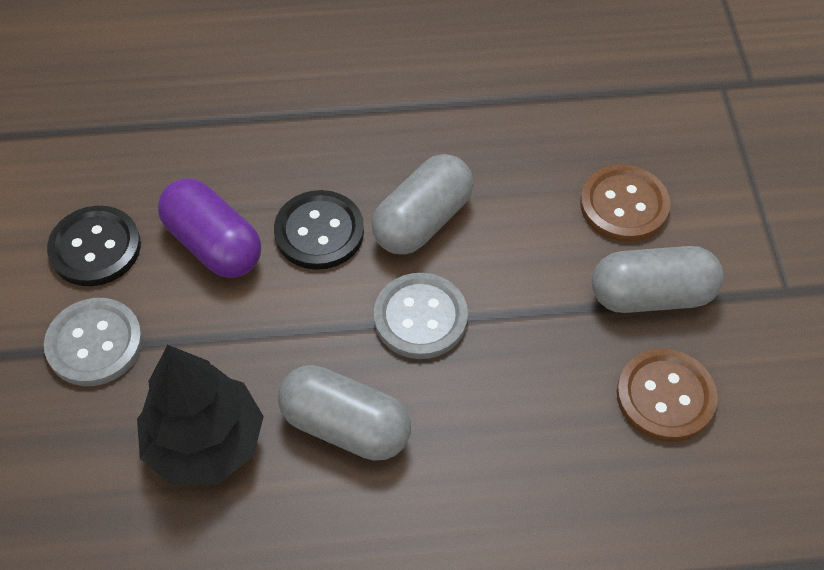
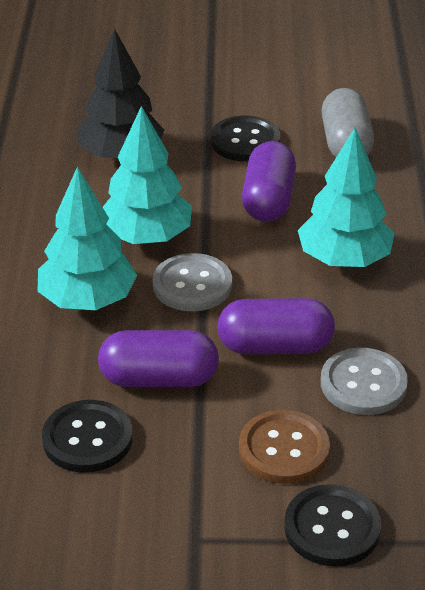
black button: 2 -> 3
brown button: 2 -> 1
grey capsule: 3 -> 1
purple capsule: 1 -> 3
turquoise tree: 0 -> 3

